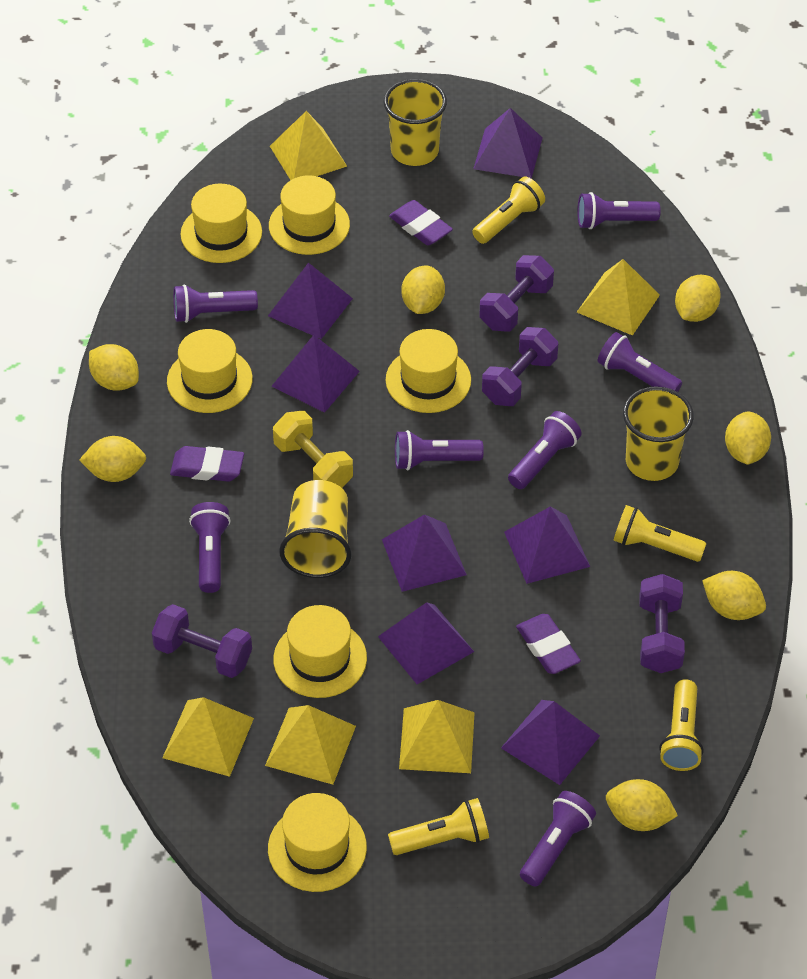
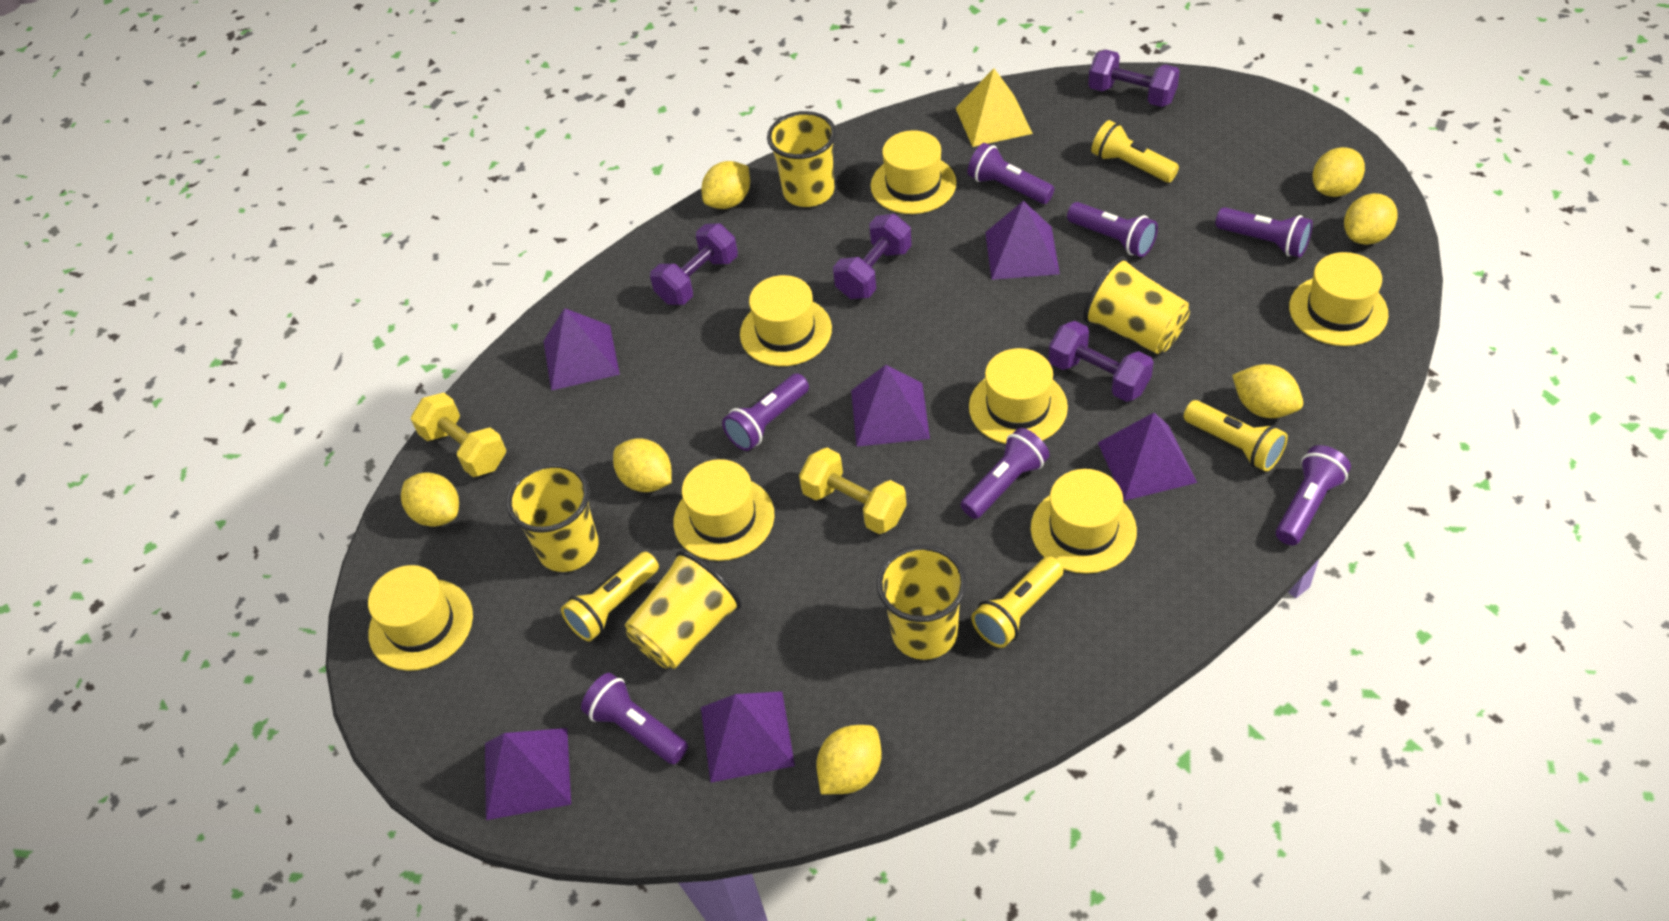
purple eraser: 3 -> 0
purple pyramid: 7 -> 6
yellow cup: 3 -> 5
yellow dumbbell: 1 -> 2
yellow hat: 6 -> 7
yellow pyramid: 5 -> 1

